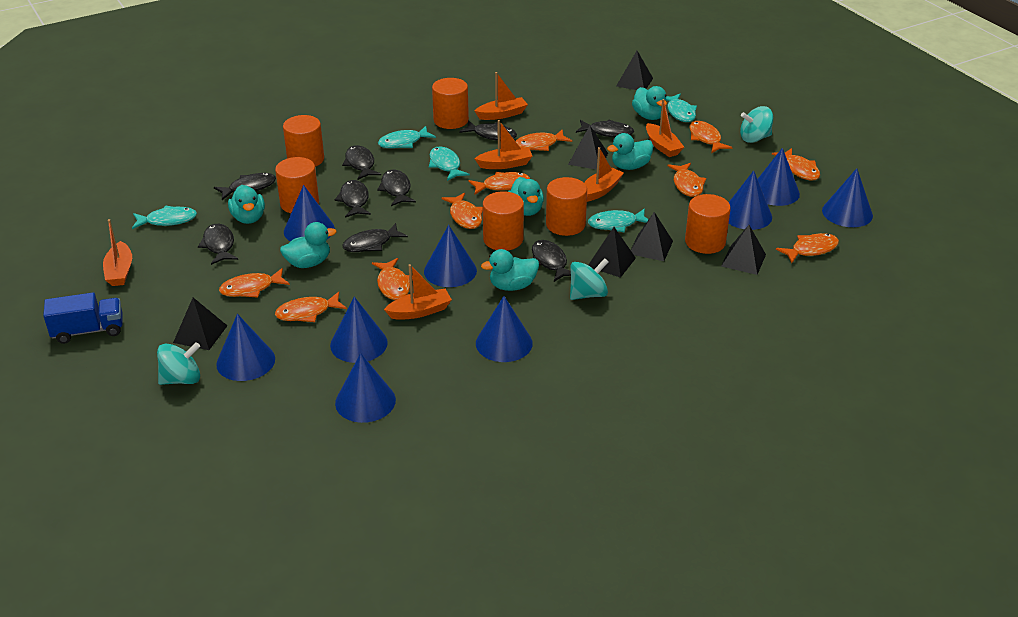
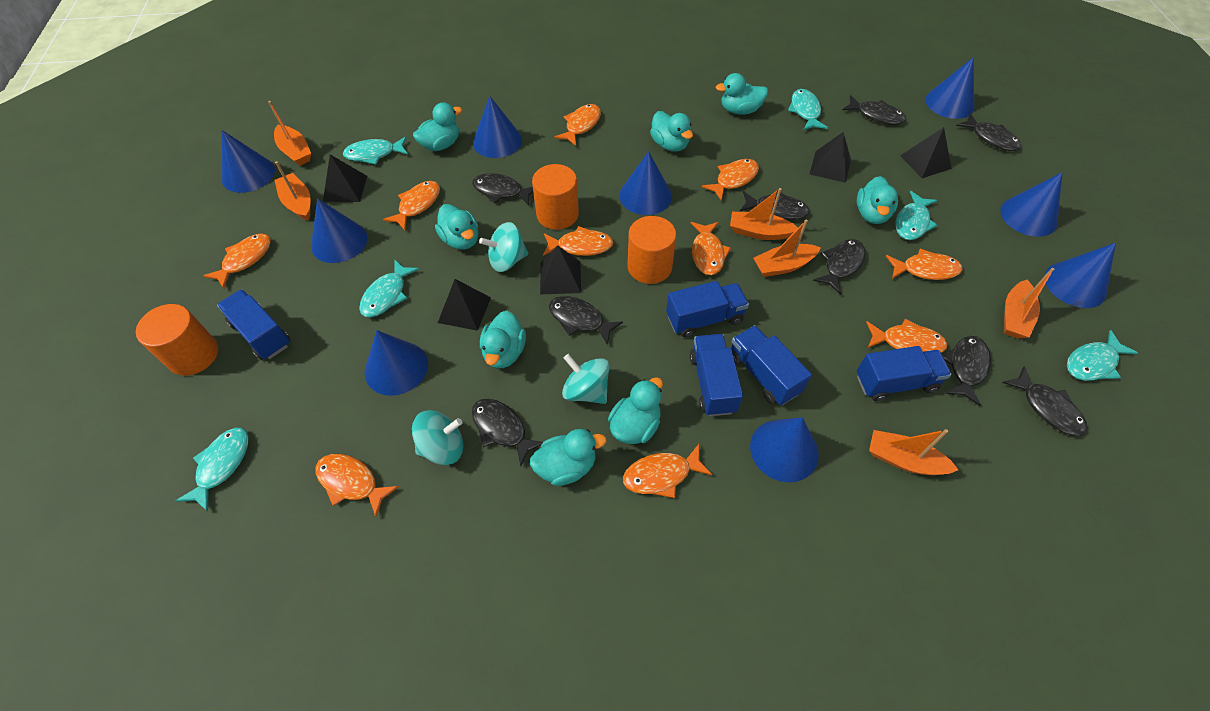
black pyramid: 6 -> 5
blue truck: 1 -> 5
orange cylinder: 6 -> 3
turquoise duck: 6 -> 8
turquoise fish: 5 -> 6

